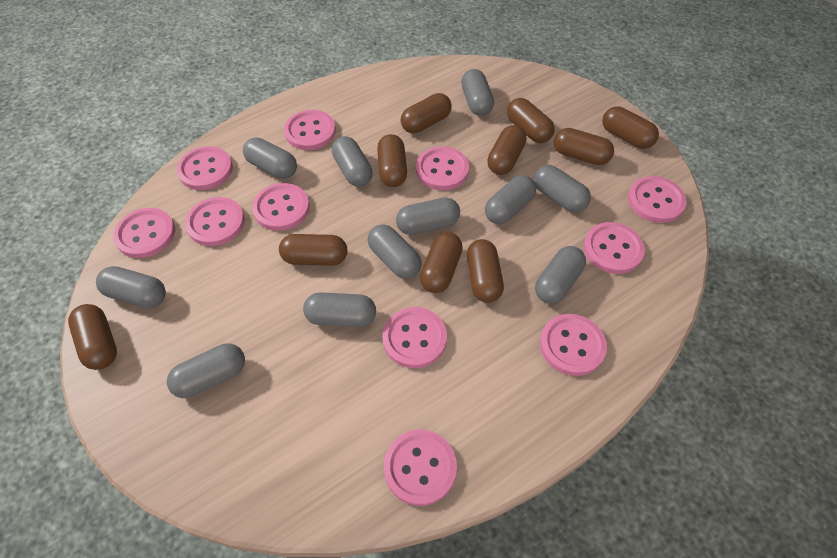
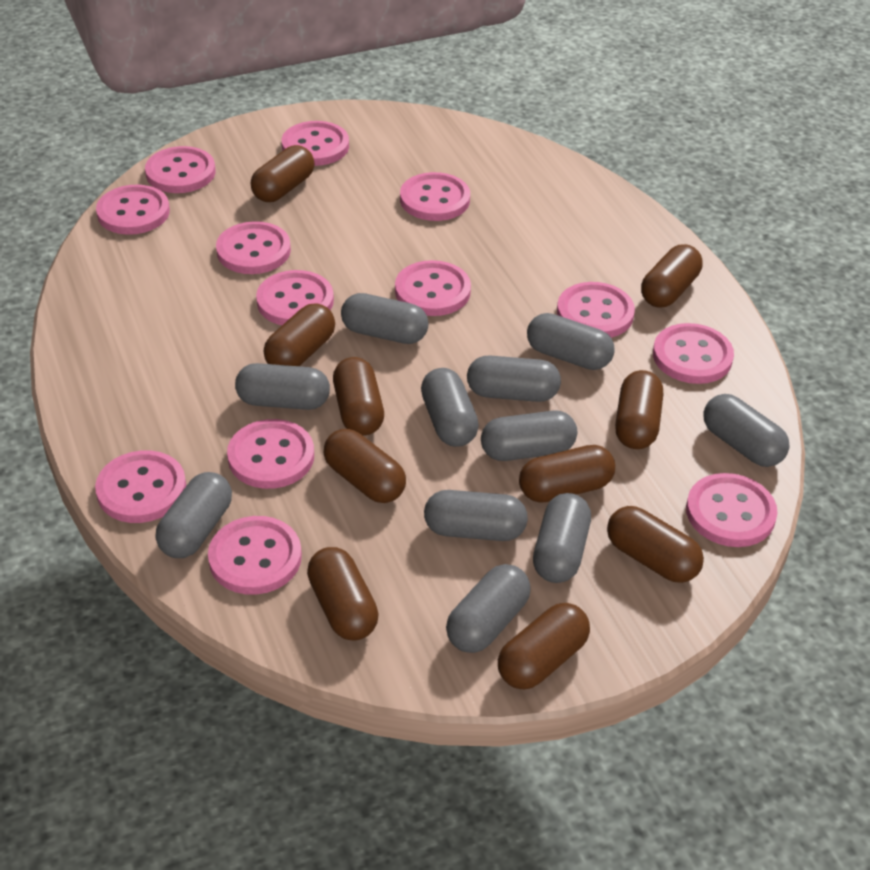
pink button: 11 -> 13

